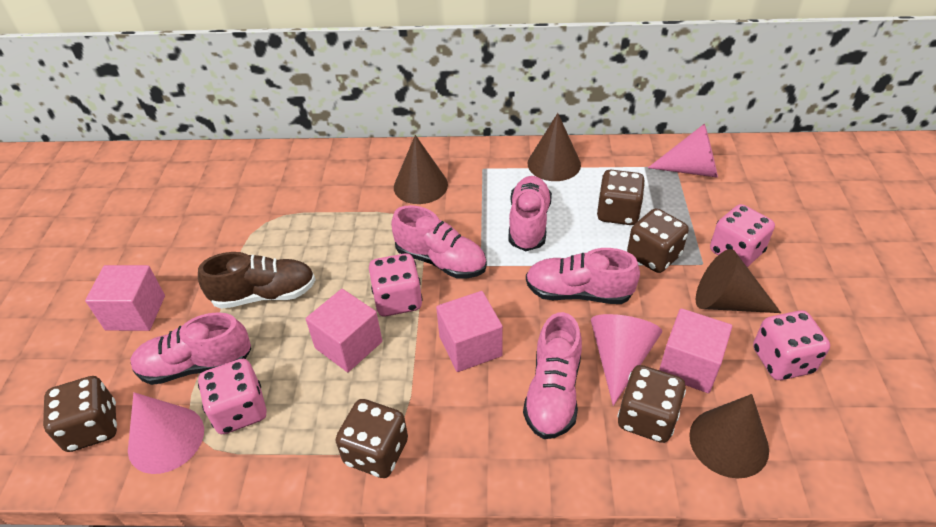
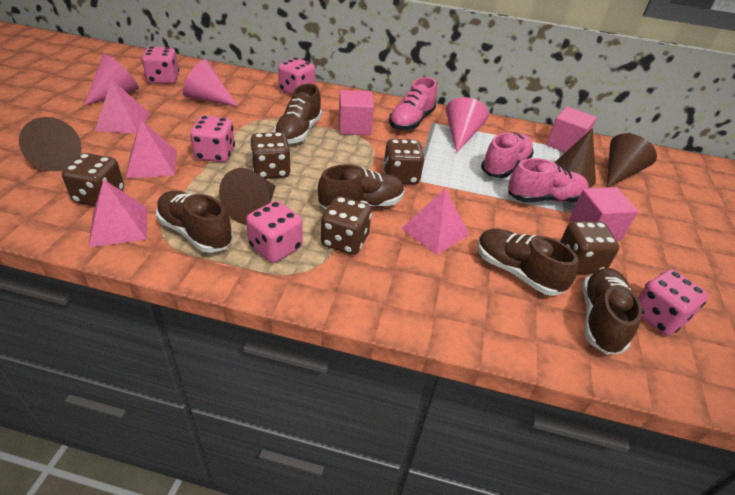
brown shoe: 1 -> 5
pink cube: 4 -> 3
pink dice: 4 -> 5
pink pyramid: 0 -> 4
pink shoe: 5 -> 3

